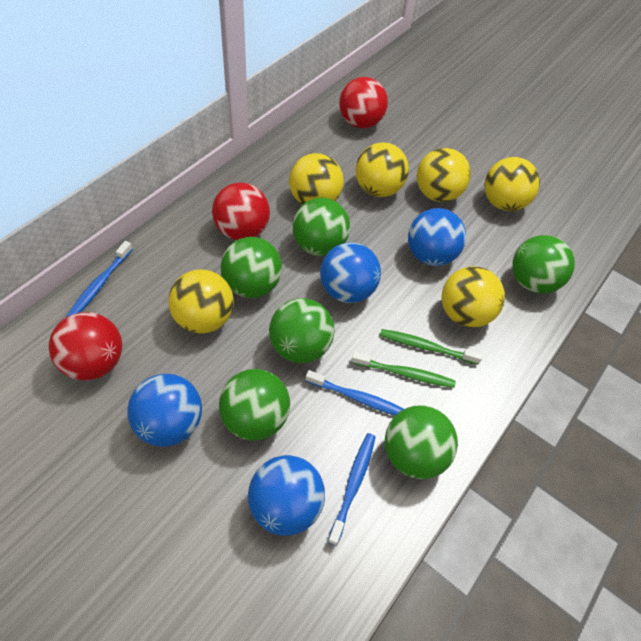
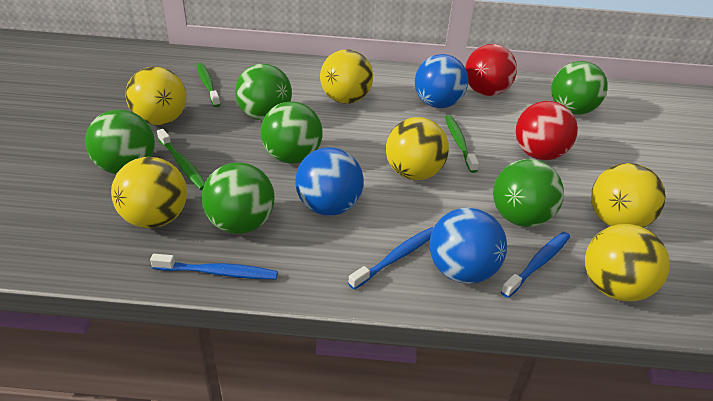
blue ball: 4 -> 3
green toothbrush: 2 -> 3
red ball: 3 -> 2

